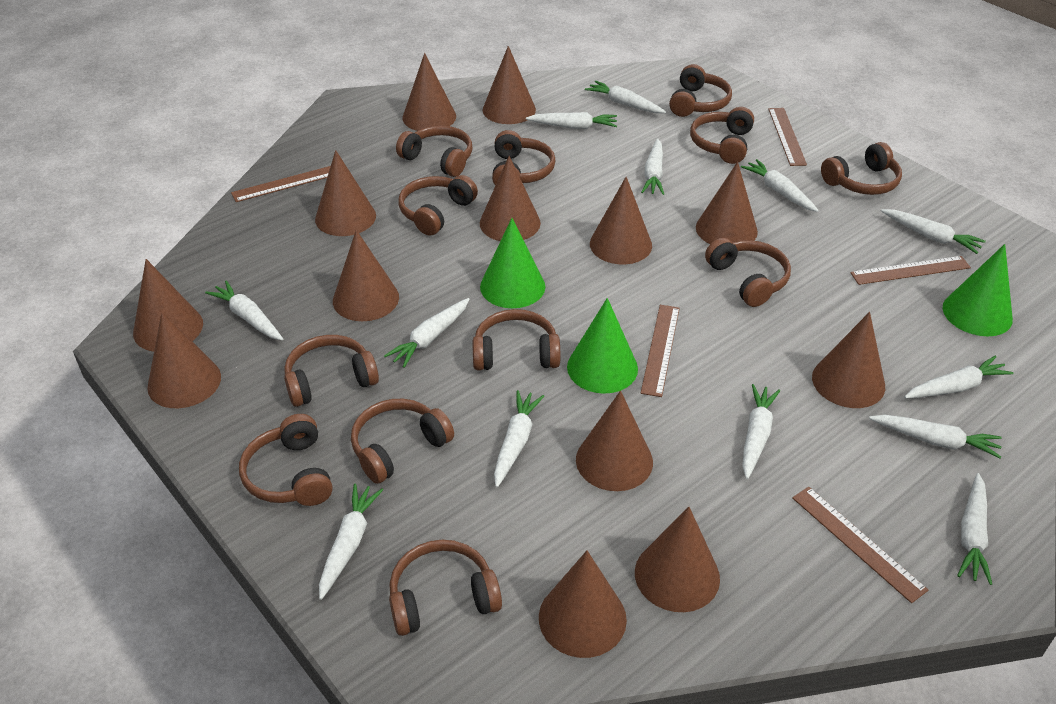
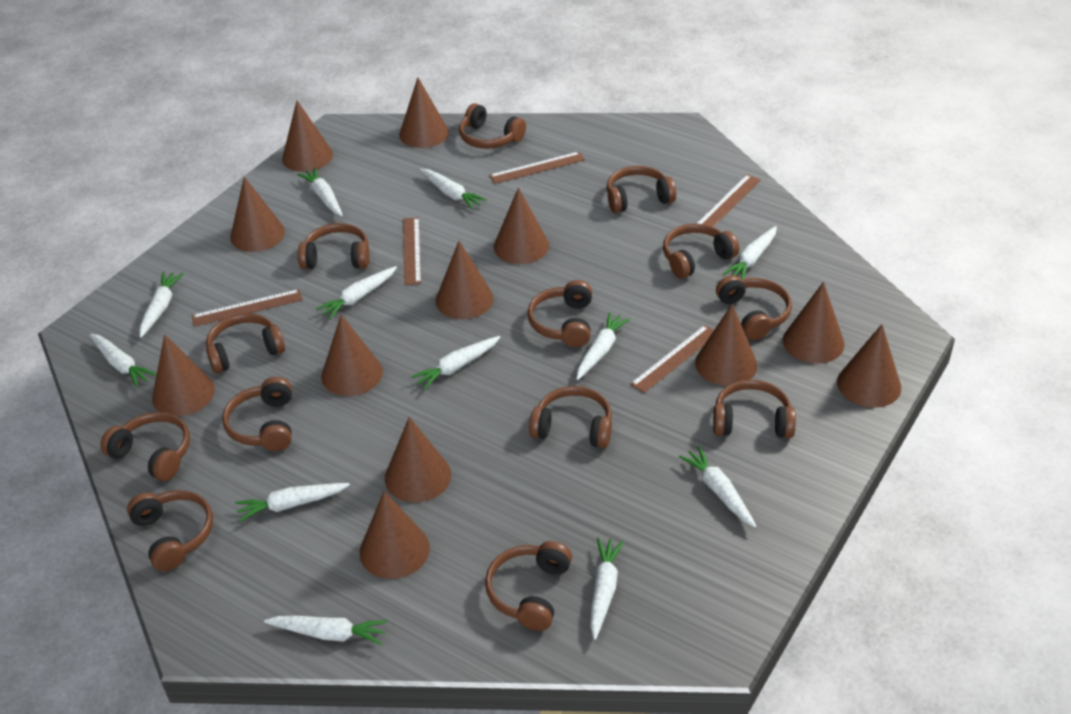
brown cone: 13 -> 12
brown headphones: 12 -> 13
green cone: 3 -> 0
white carrot: 13 -> 12

